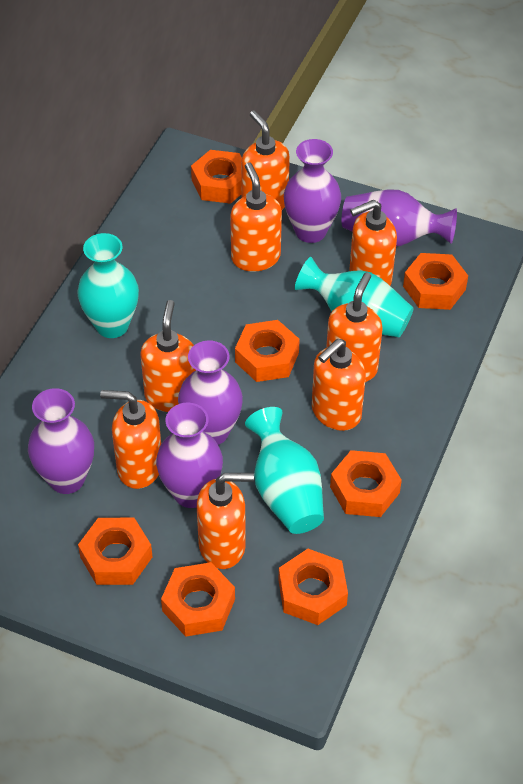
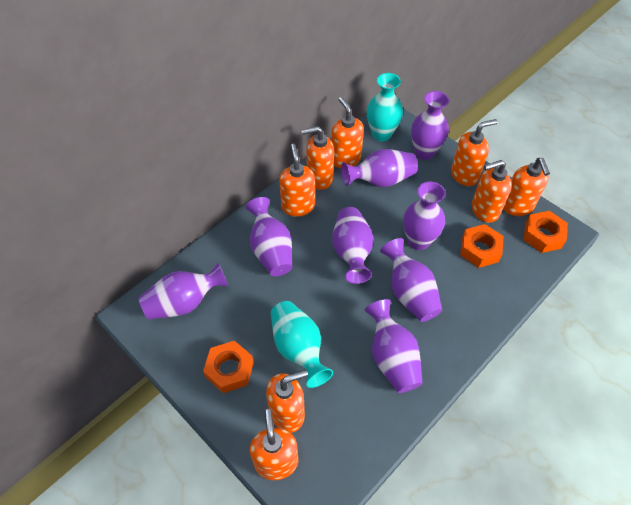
orange nut: 7 -> 3
purple vase: 5 -> 8
turquoise vase: 3 -> 2

